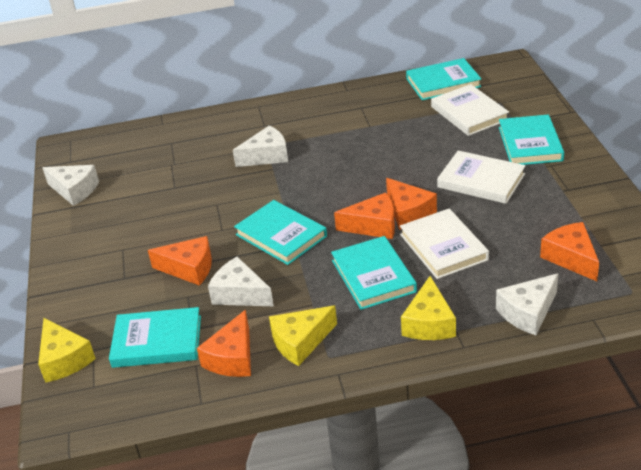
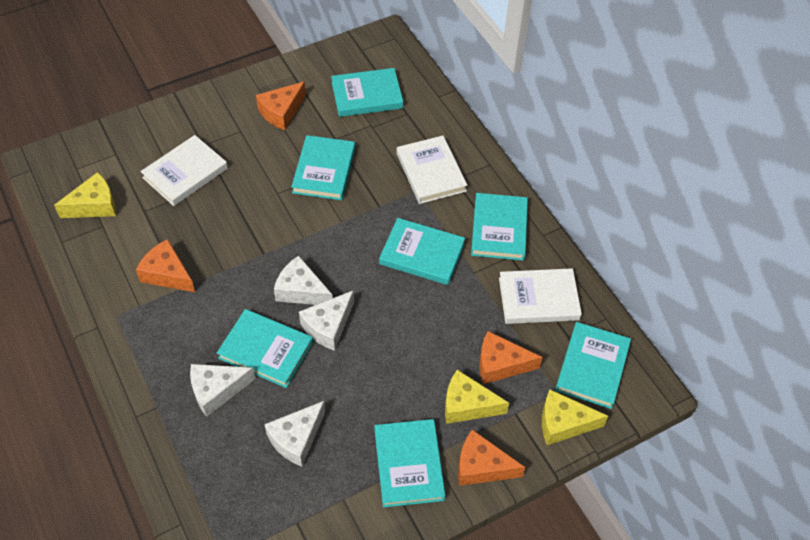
orange cheese: 5 -> 4
turquoise book: 5 -> 7

